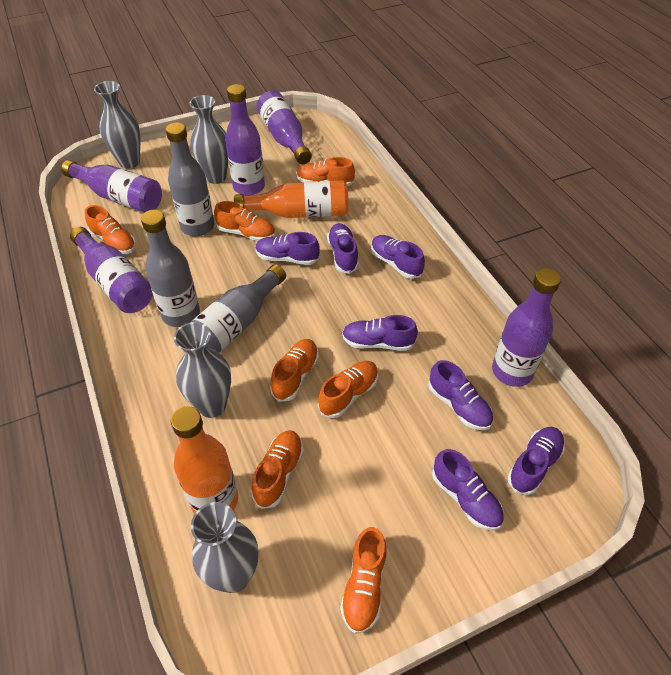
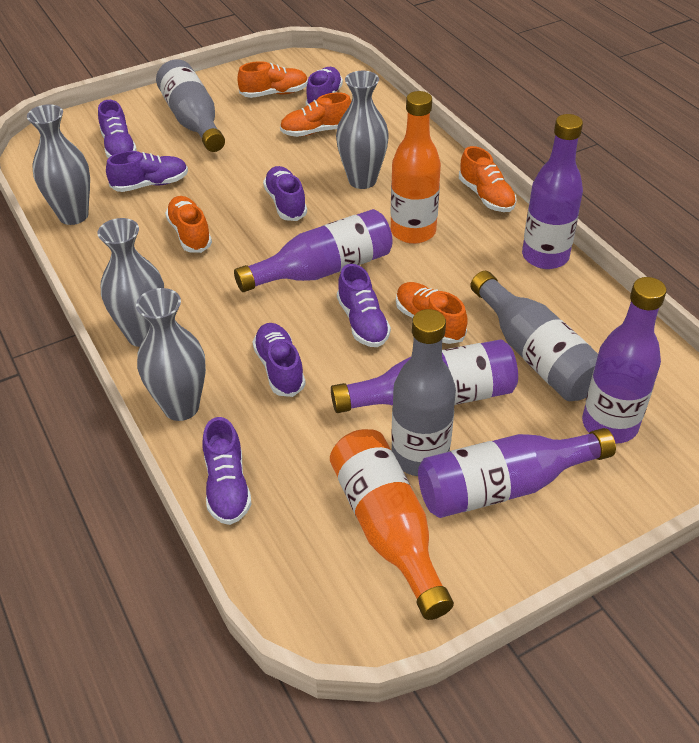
orange shoe: 7 -> 5

